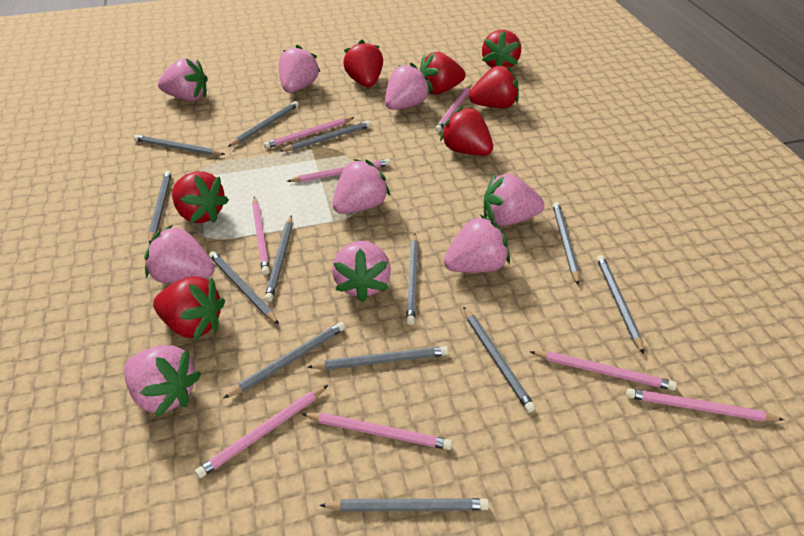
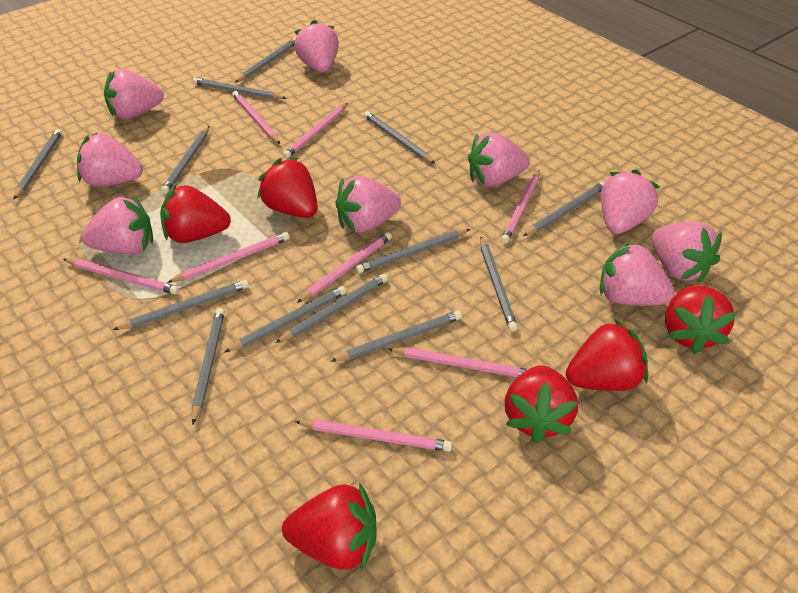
red strawberry: 7 -> 6

